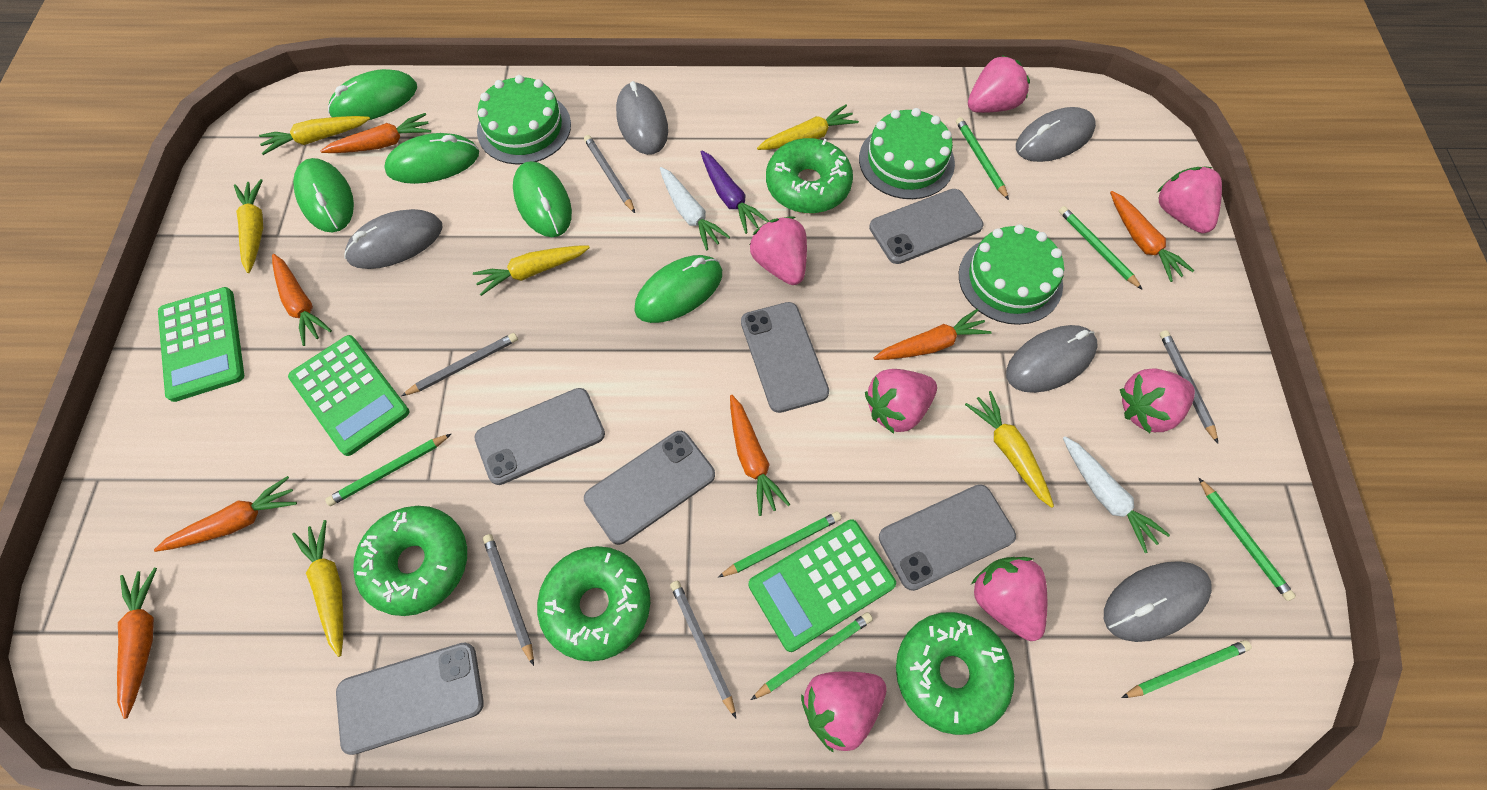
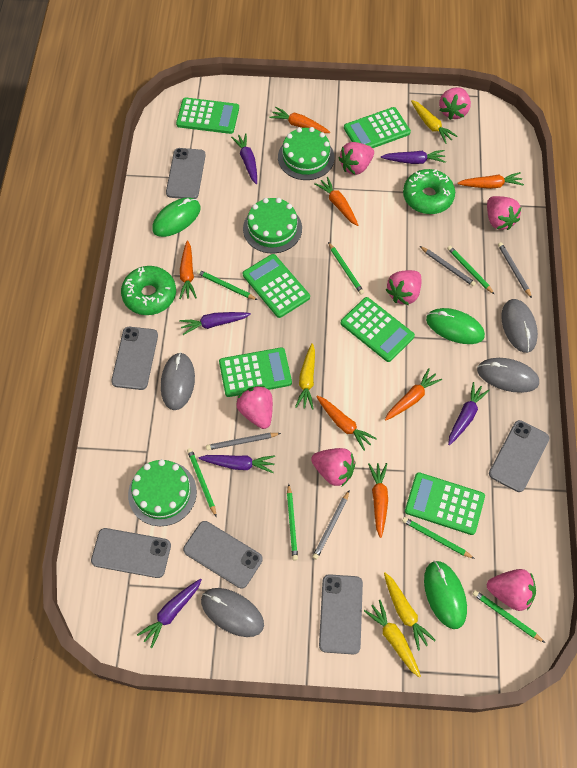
green calculator: 3 -> 6
green donut: 4 -> 2
green mouse: 5 -> 3
grey mouse: 5 -> 4
grey pencil: 5 -> 4
purple carrot: 1 -> 6
white carrot: 2 -> 0
yellow carrot: 6 -> 4

